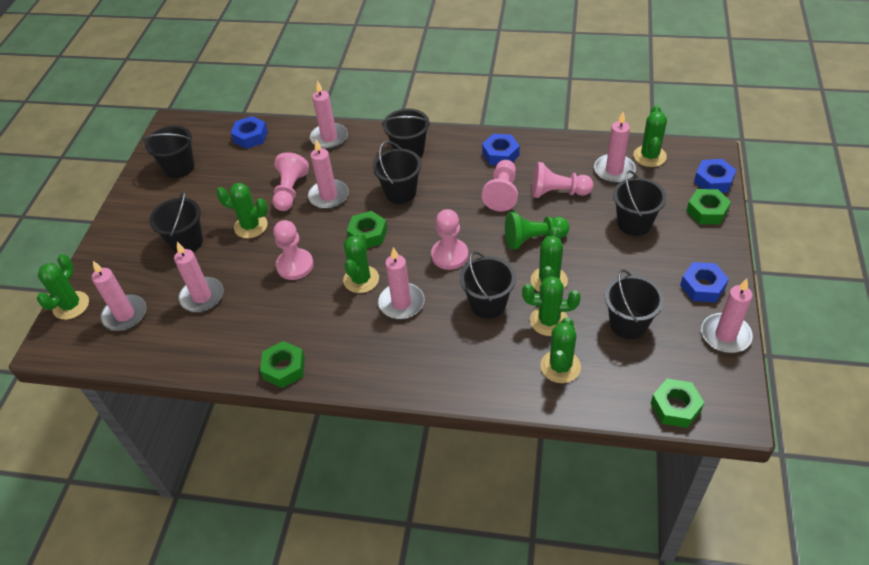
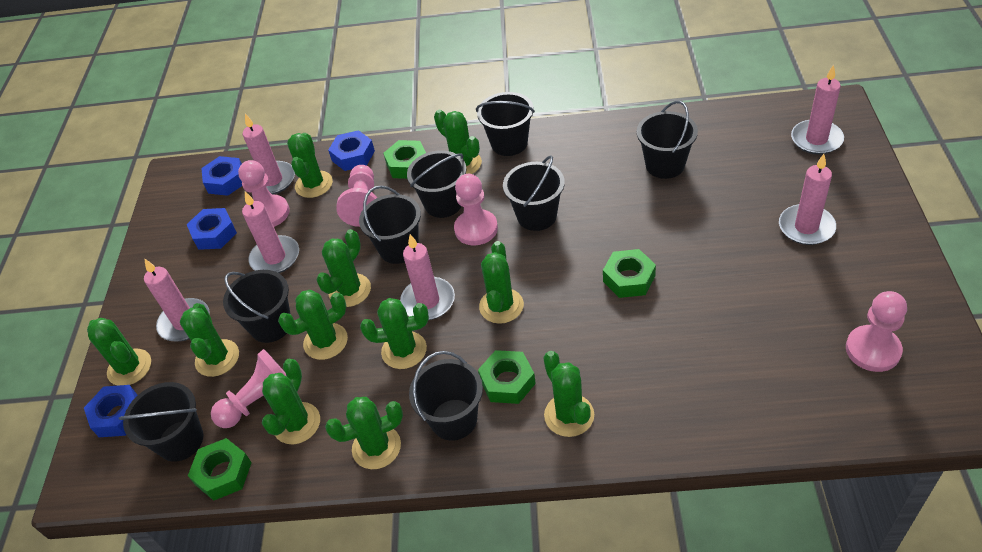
black bucket: 7 -> 8
green cactus: 7 -> 11
green pawn: 1 -> 0
pink candle: 7 -> 6

